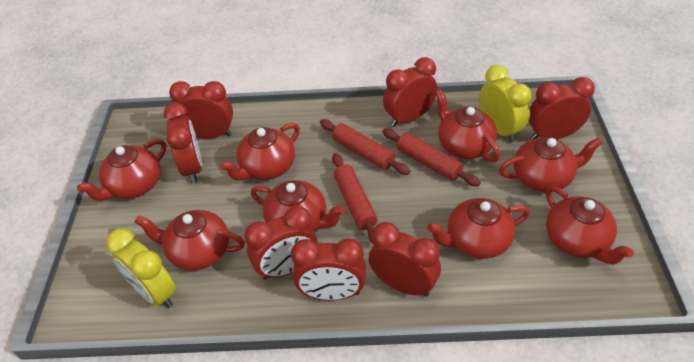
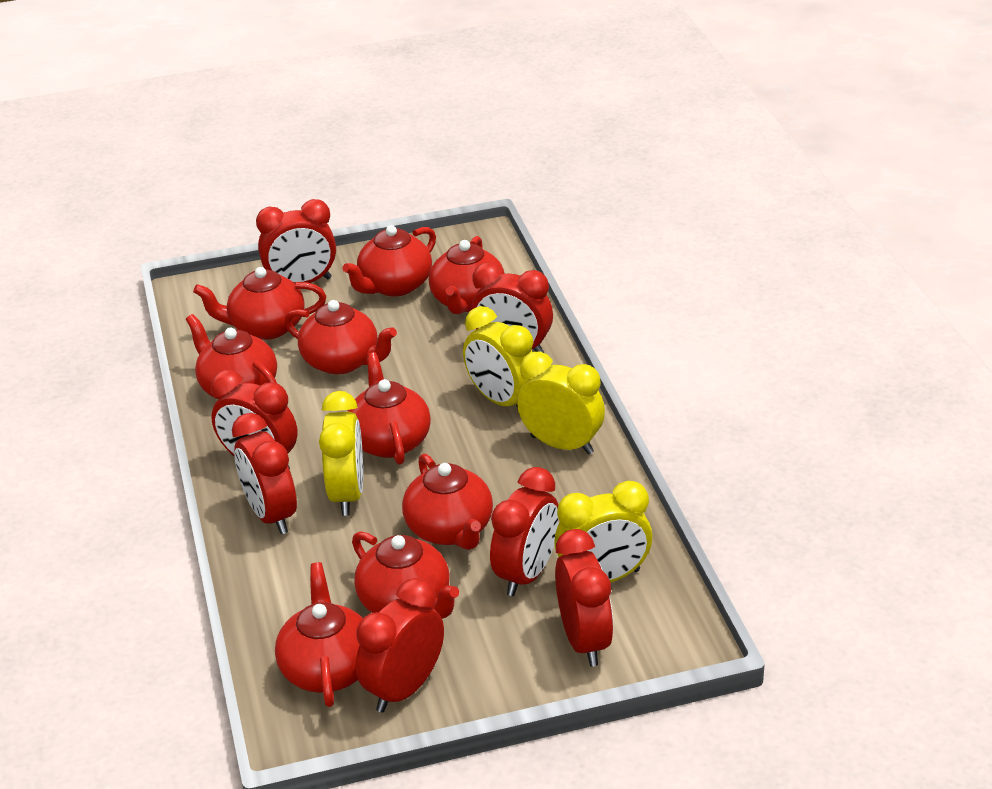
red rolling pin: 3 -> 0
red teapot: 8 -> 9
yellow clock: 2 -> 4

